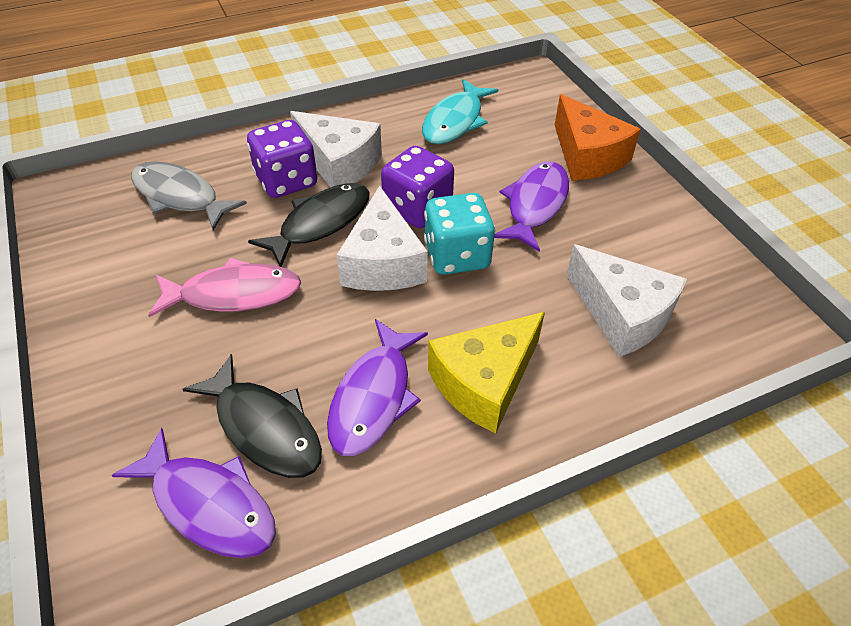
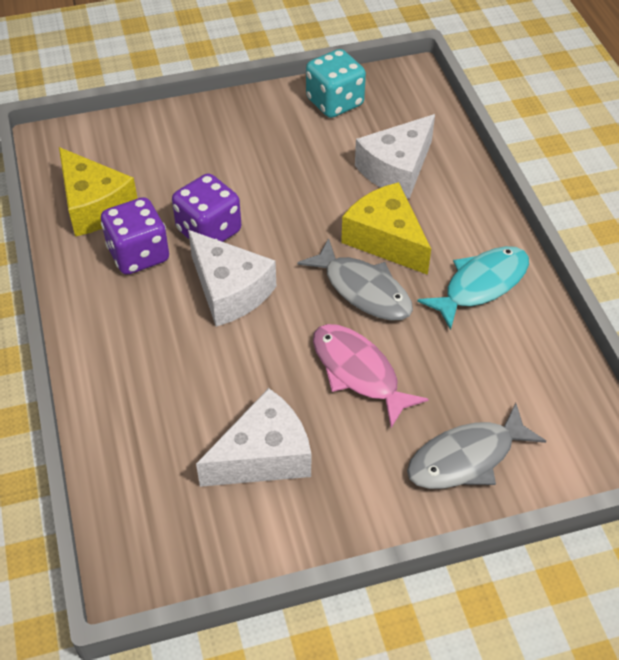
black fish: 2 -> 0
grey fish: 1 -> 2
orange cheese: 1 -> 0
purple fish: 3 -> 0
yellow cheese: 1 -> 2

